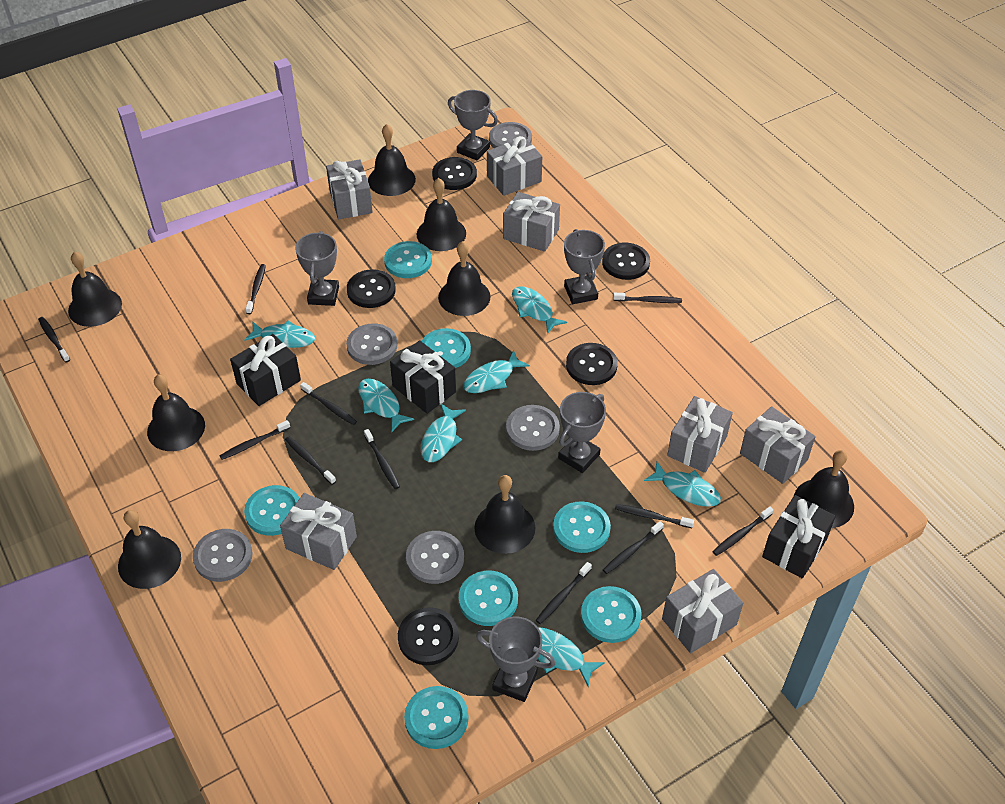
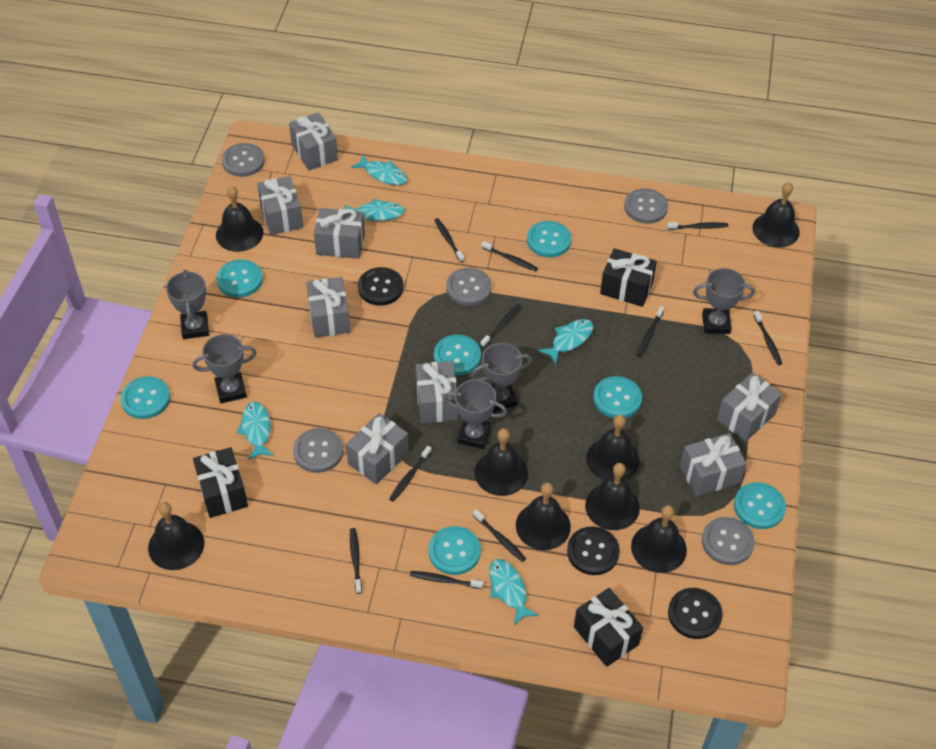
black button: 5 -> 3
black toothbrush: 11 -> 10
grey gift: 7 -> 8
turquoise fish: 7 -> 5

